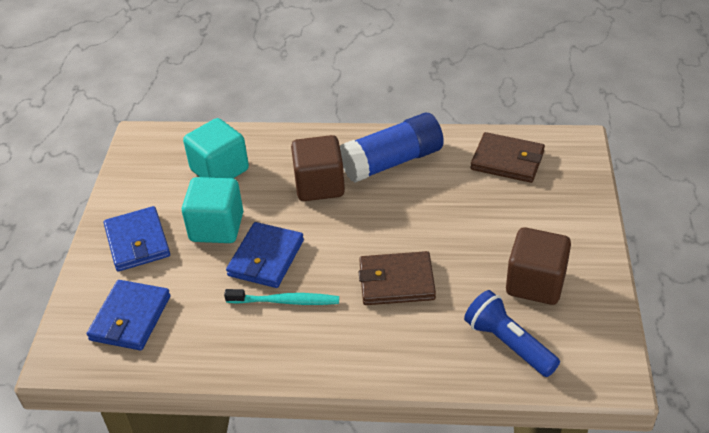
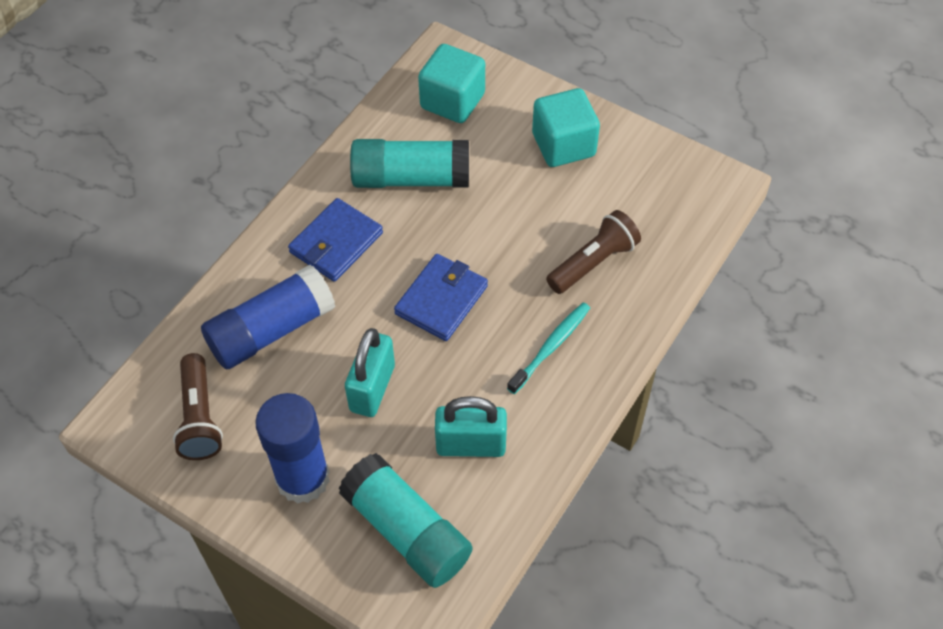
blue flashlight: 1 -> 0
blue glue stick: 1 -> 2
blue wallet: 3 -> 2
brown cube: 2 -> 0
brown flashlight: 0 -> 2
brown wallet: 2 -> 0
turquoise glue stick: 0 -> 2
turquoise padlock: 0 -> 2

